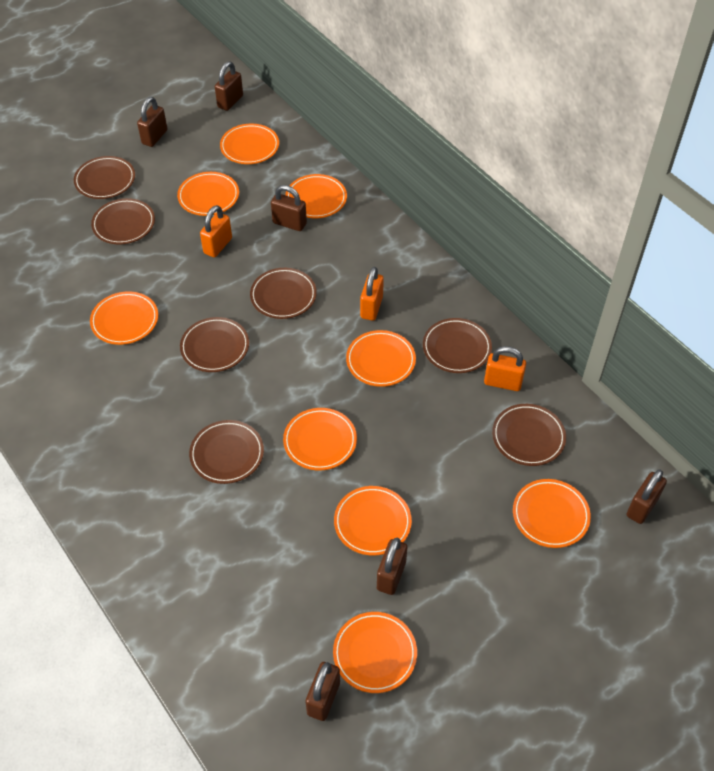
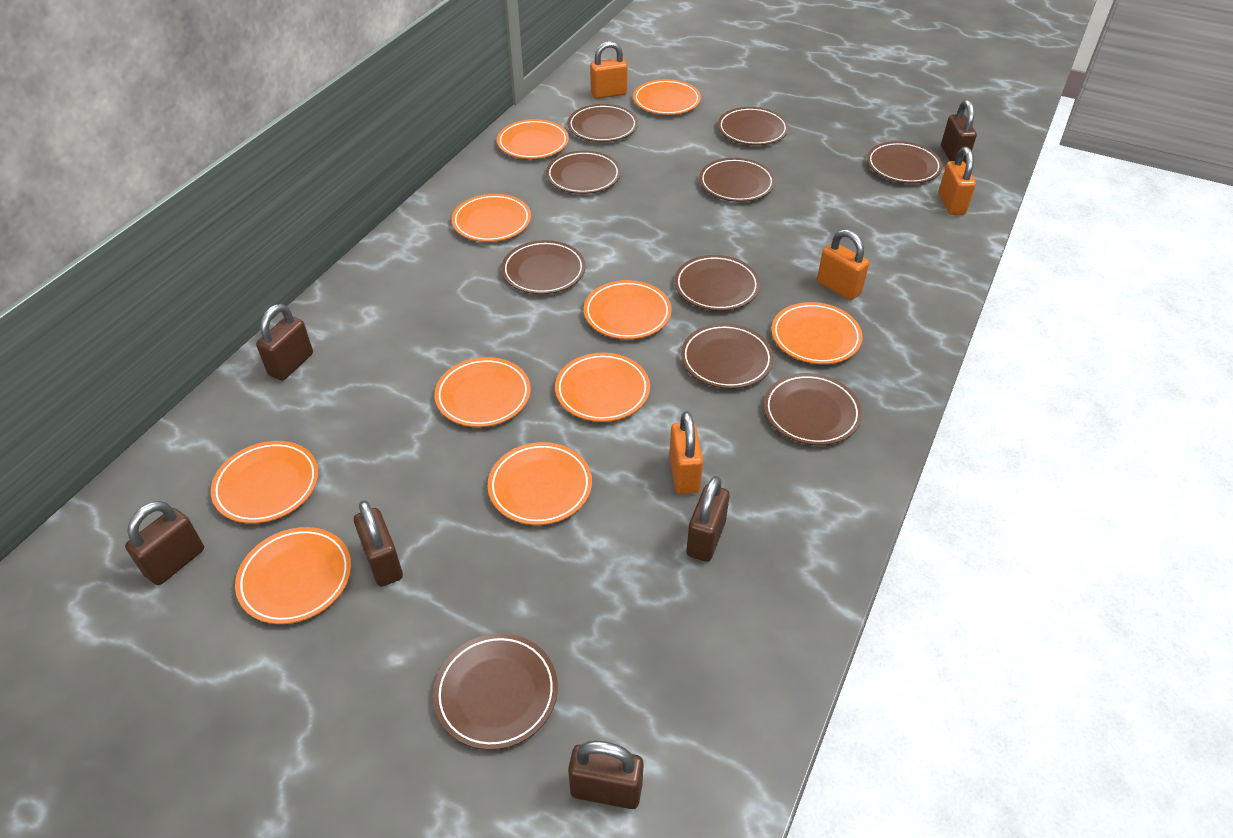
brown plate: 7 -> 10
orange padlock: 3 -> 4
orange plate: 9 -> 10

